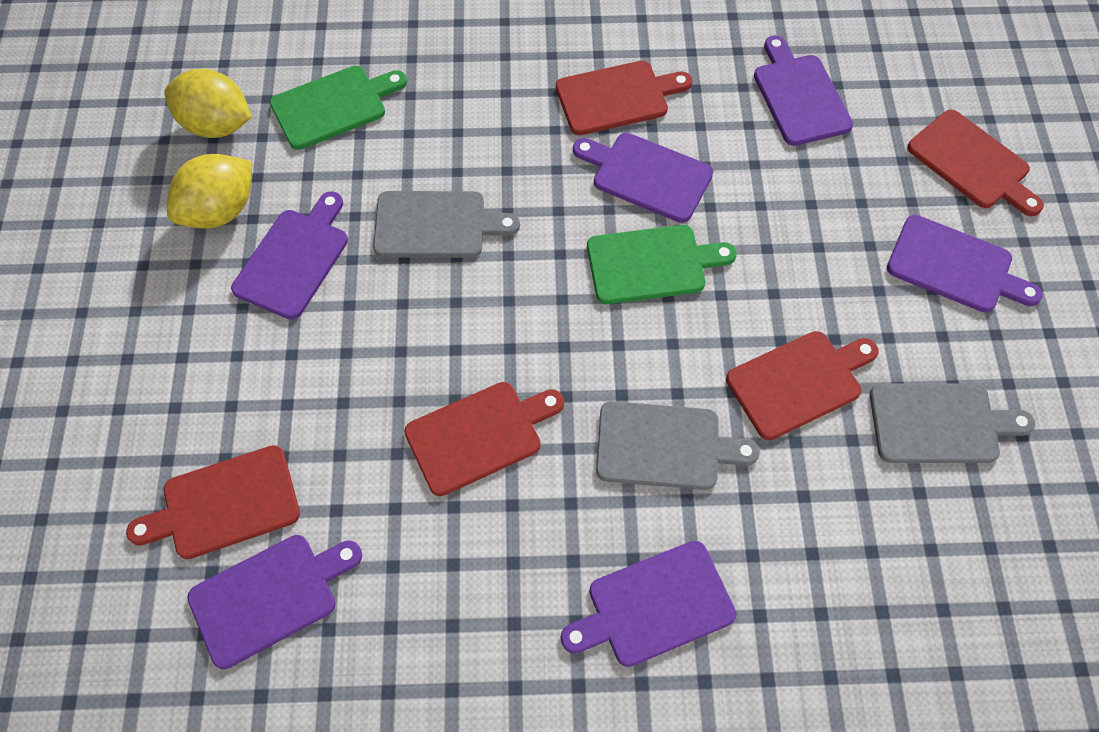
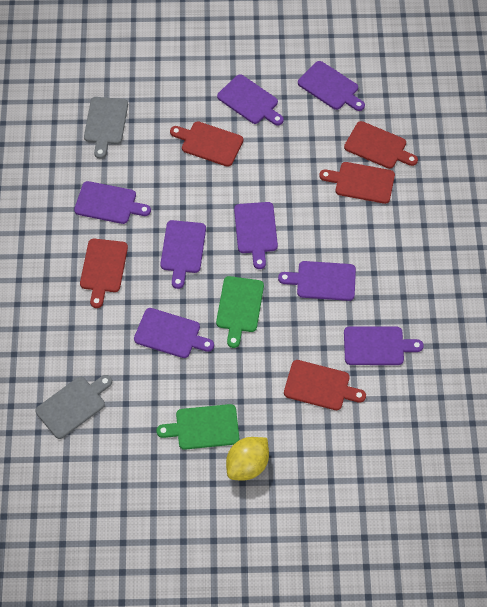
grey cutting board: 3 -> 2
purple cutting board: 6 -> 8
yellow lemon: 2 -> 1

